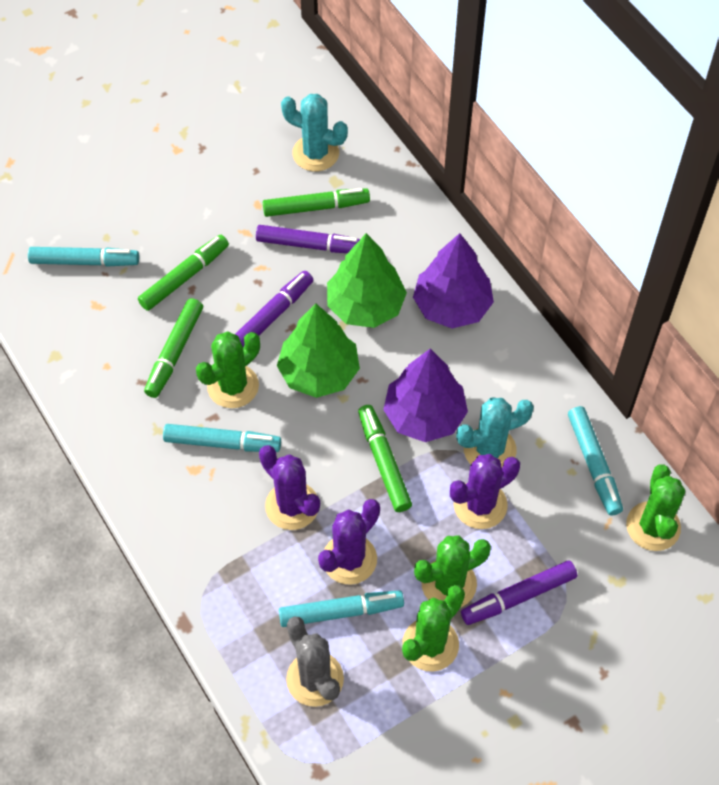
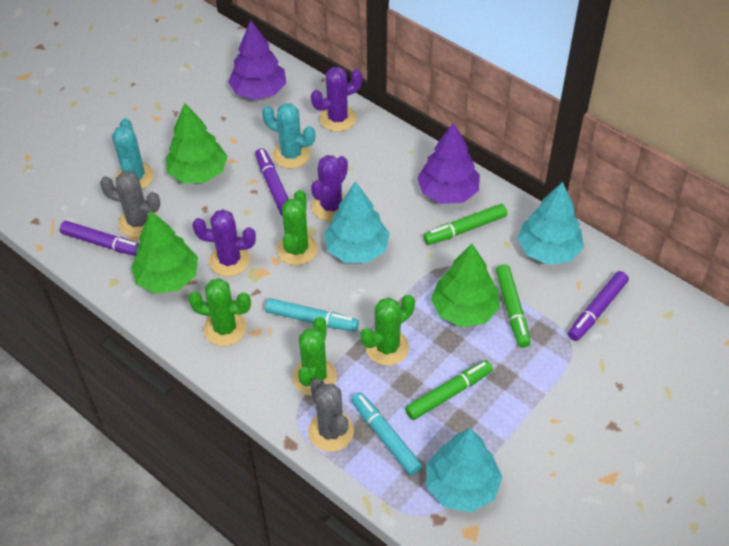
green marker: 4 -> 3
green tree: 2 -> 3
grey cactus: 1 -> 2
turquoise marker: 4 -> 2
turquoise tree: 0 -> 3

